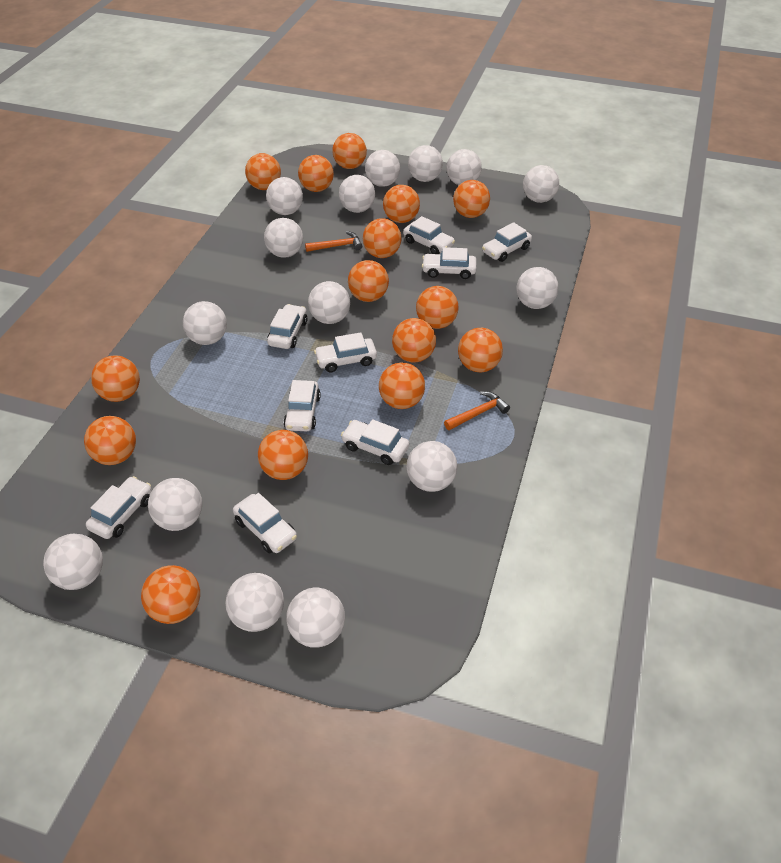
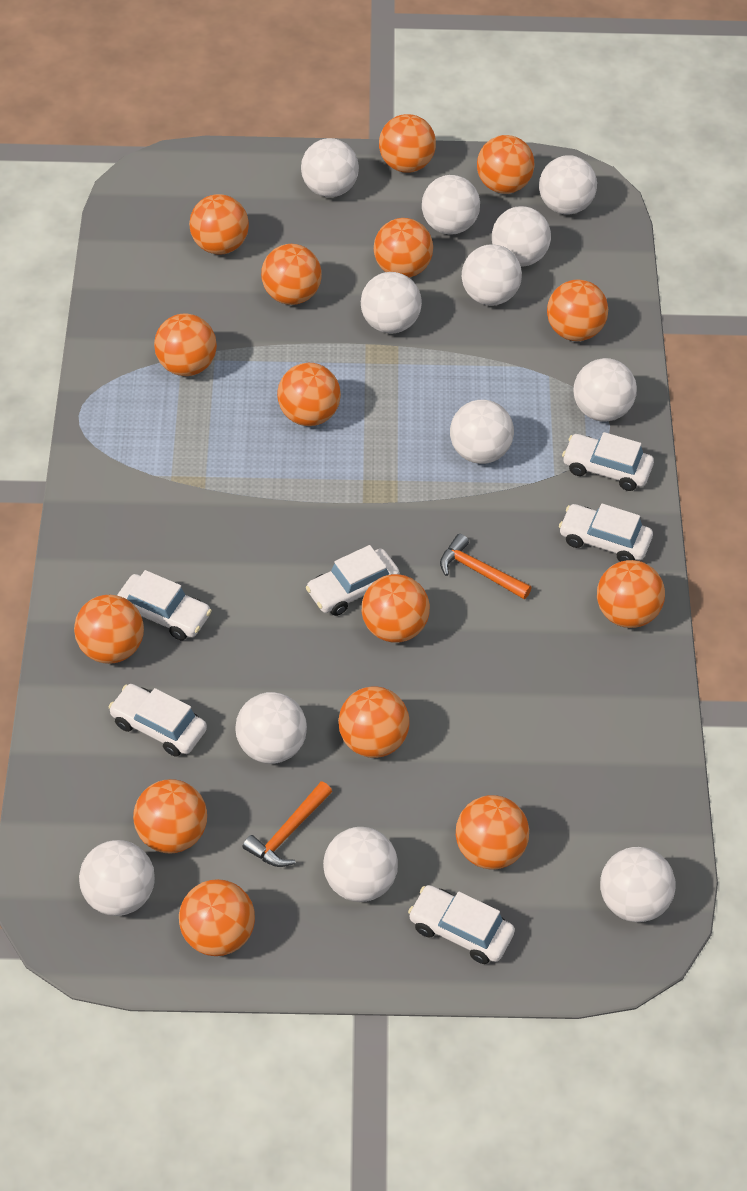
white ball: 15 -> 12
white car: 9 -> 6

